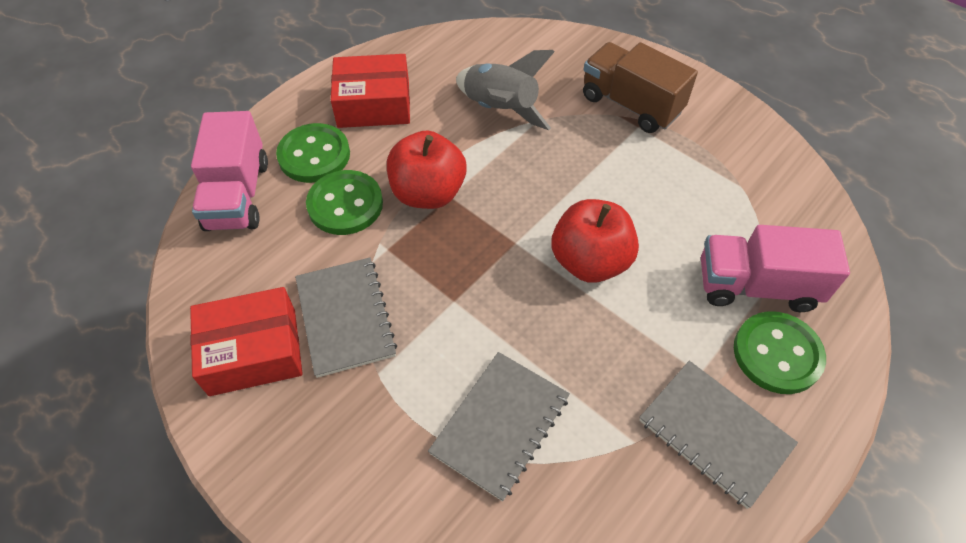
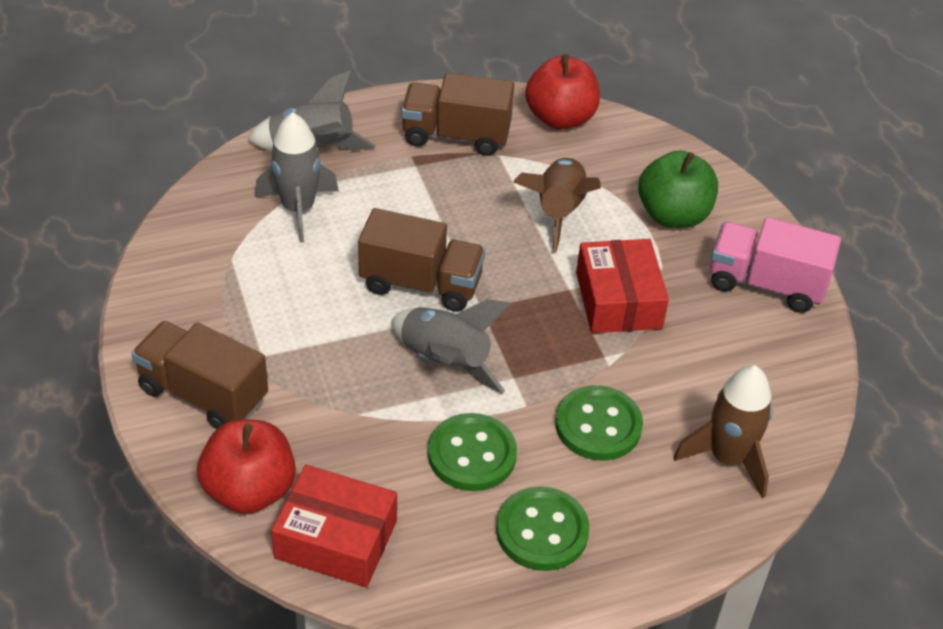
brown rocket: 0 -> 2
brown truck: 1 -> 3
green apple: 0 -> 1
grey notebook: 3 -> 0
grey rocket: 1 -> 3
pink truck: 2 -> 1

